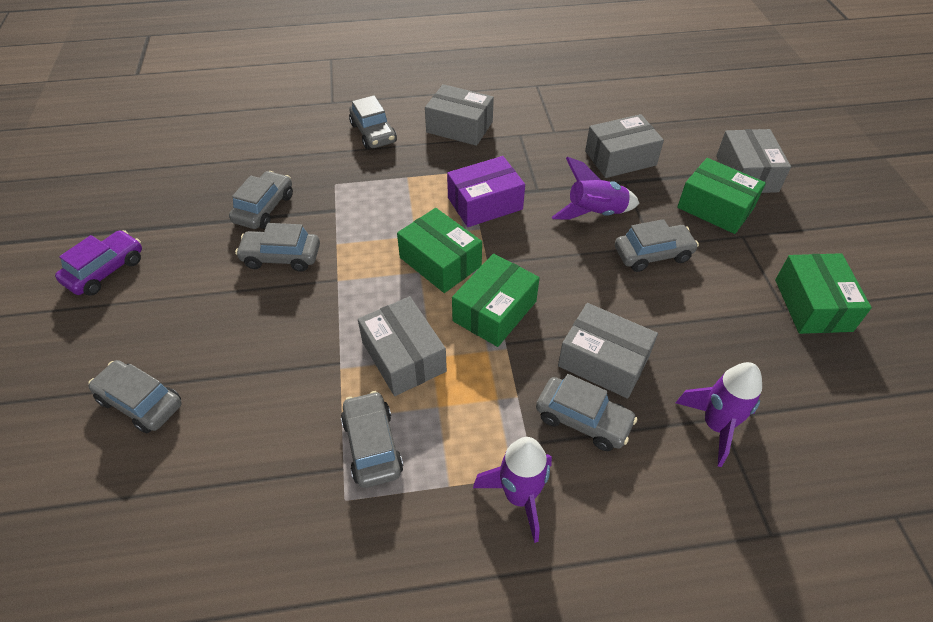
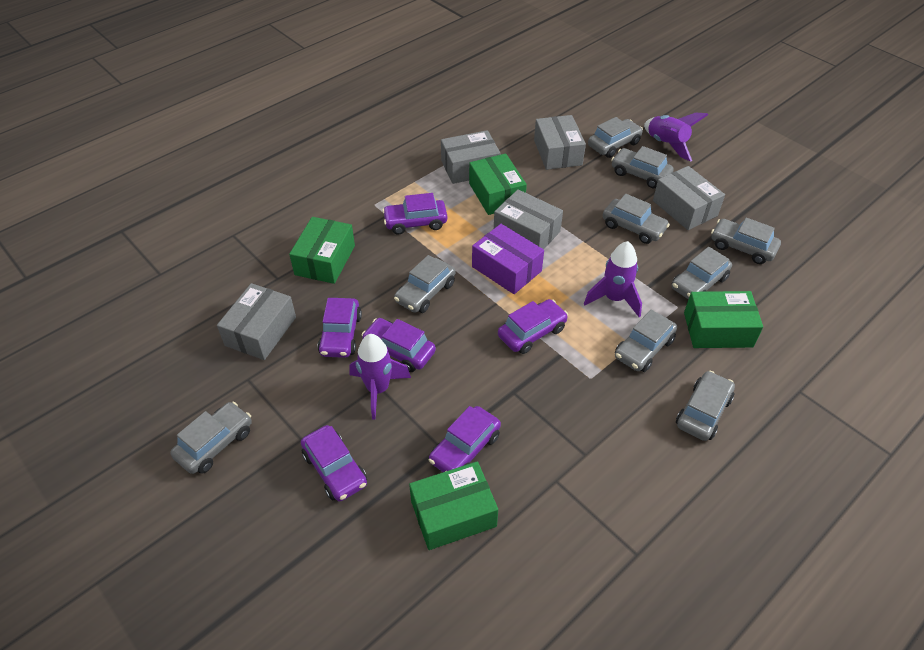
grey car: 7 -> 9
purple car: 1 -> 6

